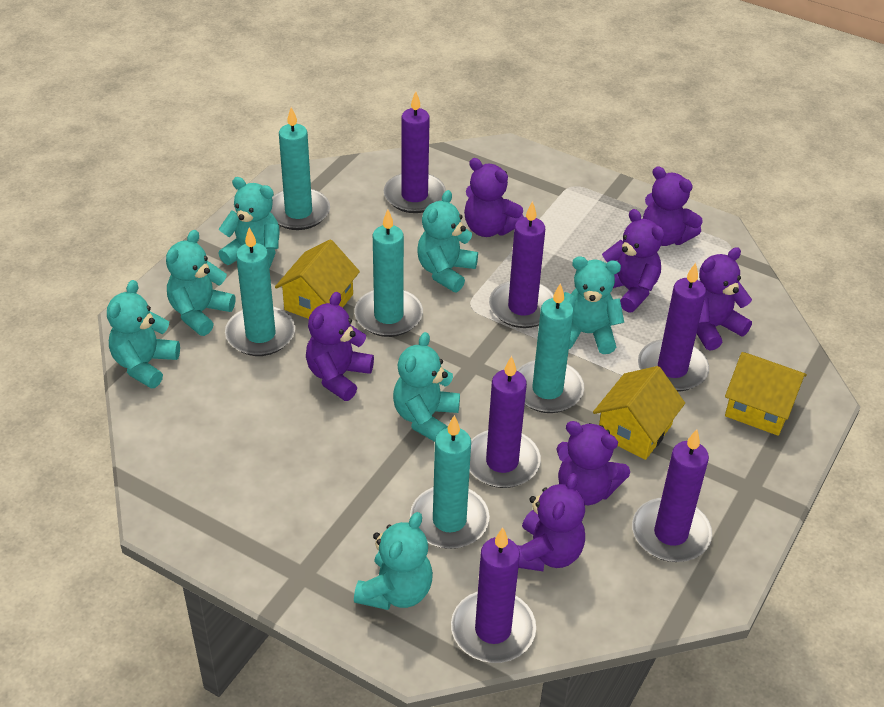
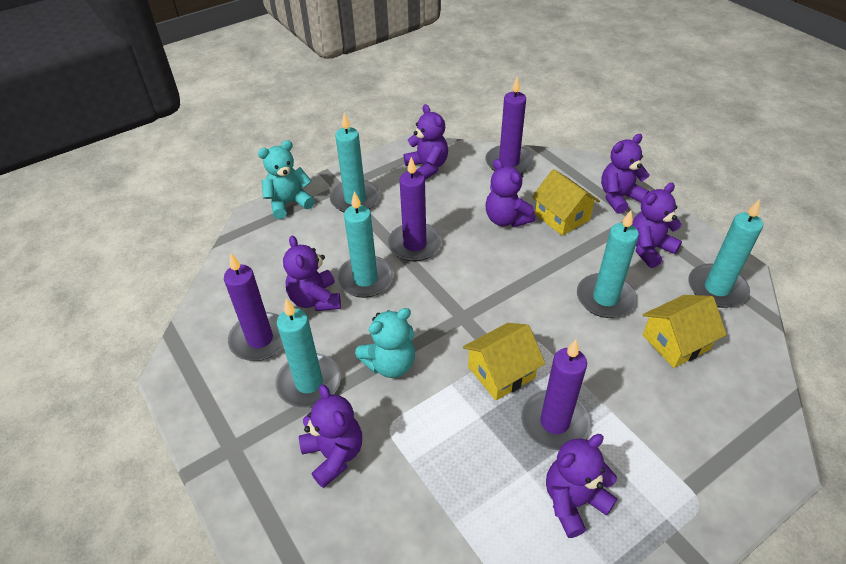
purple candle: 6 -> 4
turquoise teddy bear: 7 -> 2

